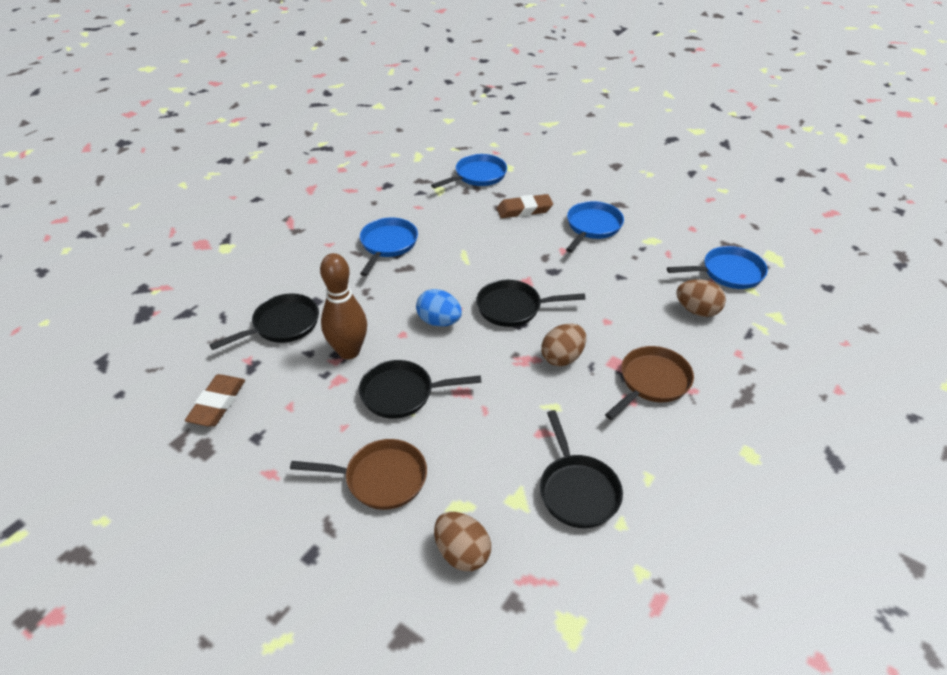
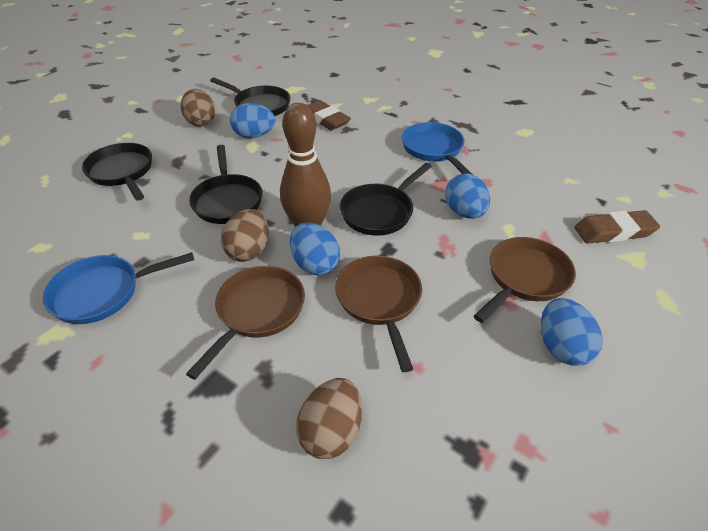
blue egg: 1 -> 4
blue pan: 4 -> 2
brown pan: 2 -> 3

